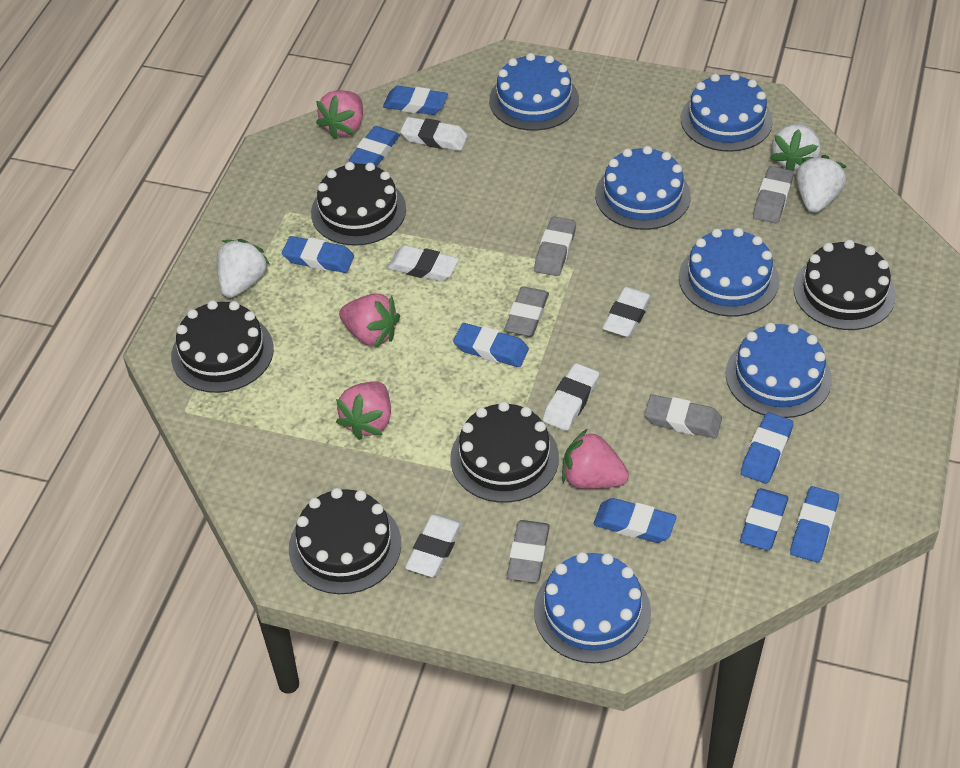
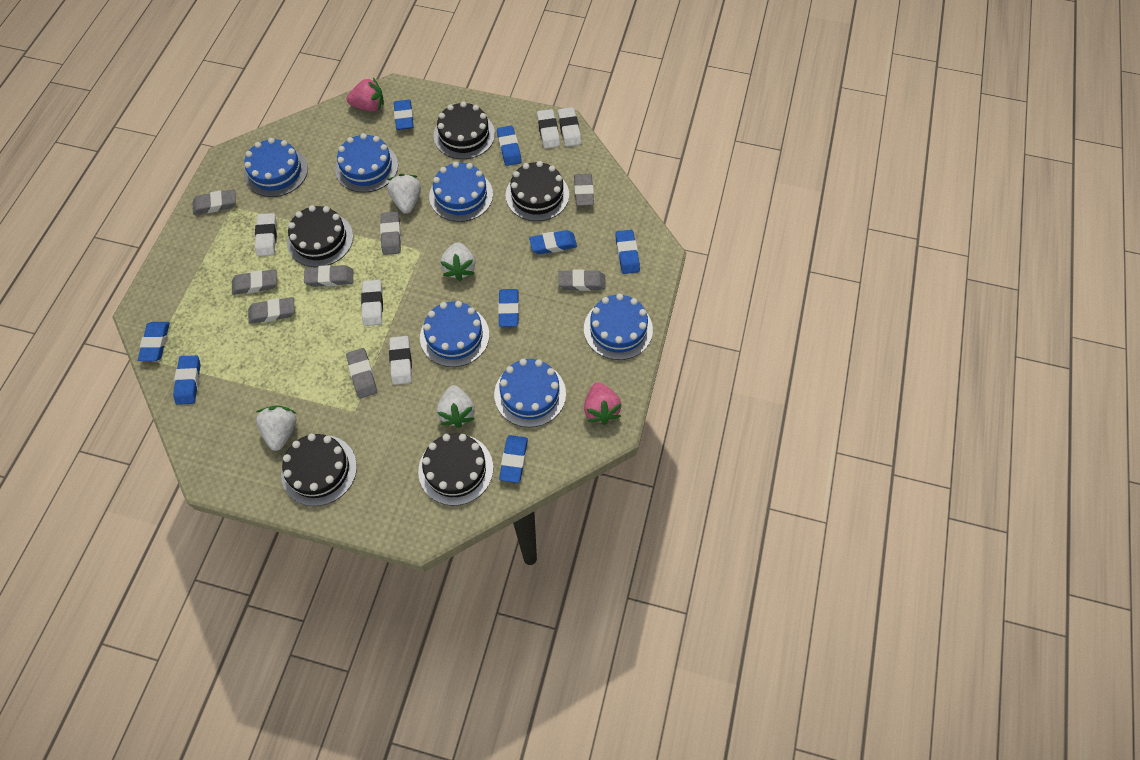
grey eraser: 5 -> 8
pink strawberry: 4 -> 2
white strawberry: 3 -> 4

